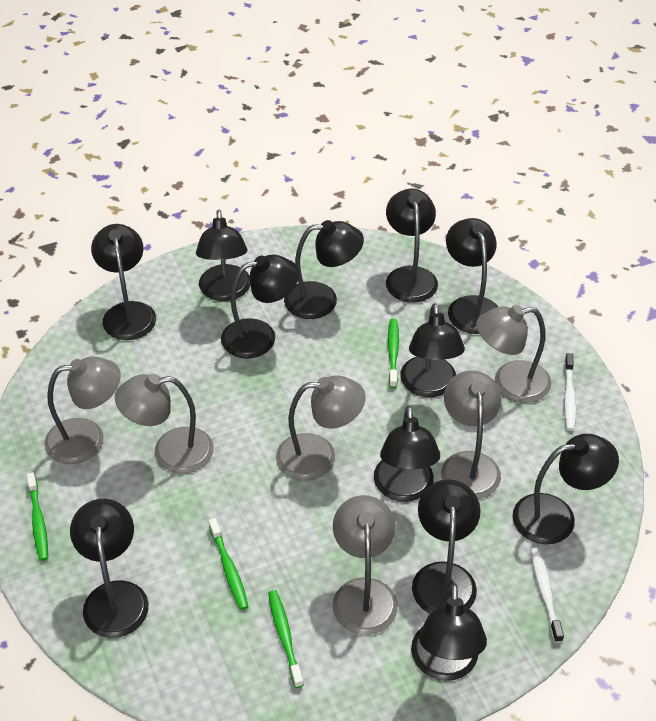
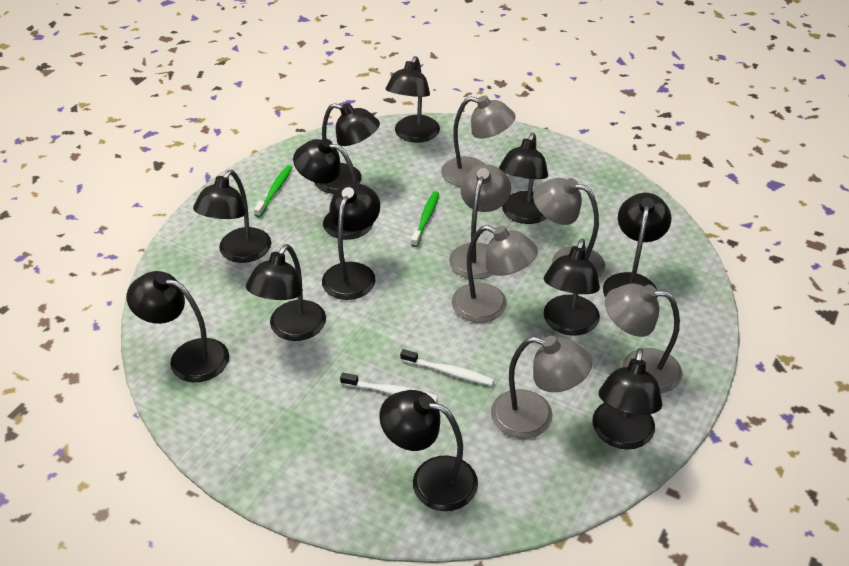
green toothbrush: 4 -> 2

